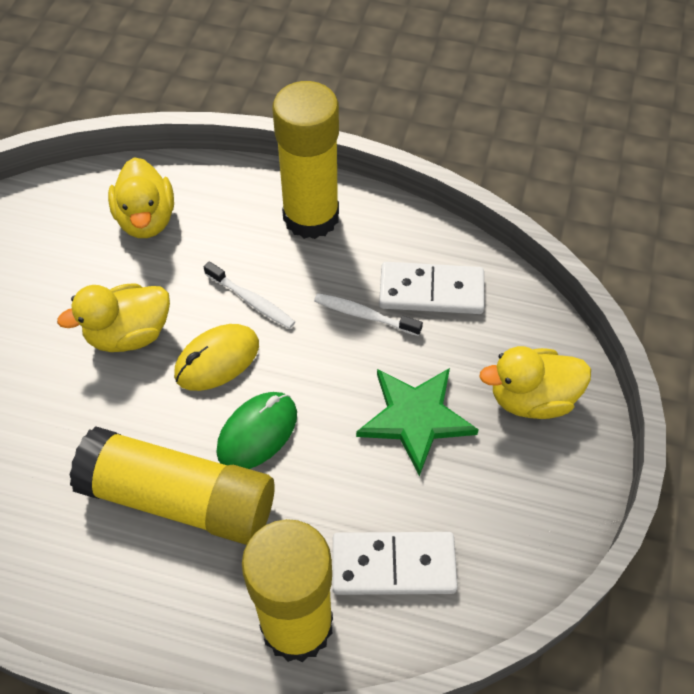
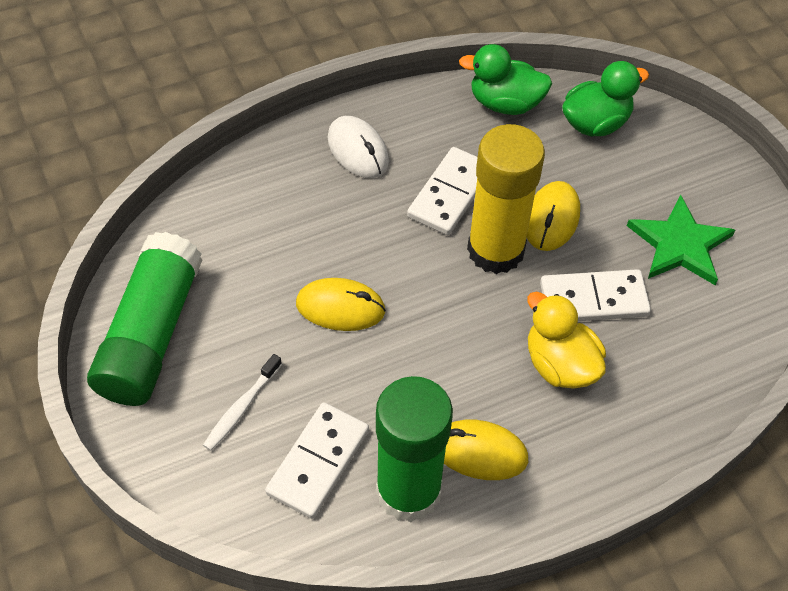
green duck: 0 -> 2
green glue stick: 0 -> 2
green mouse: 1 -> 0
white domino: 2 -> 3
white mouse: 0 -> 1
white toothbrush: 2 -> 1
yellow duck: 3 -> 1
yellow glue stick: 3 -> 1
yellow mouse: 1 -> 3

